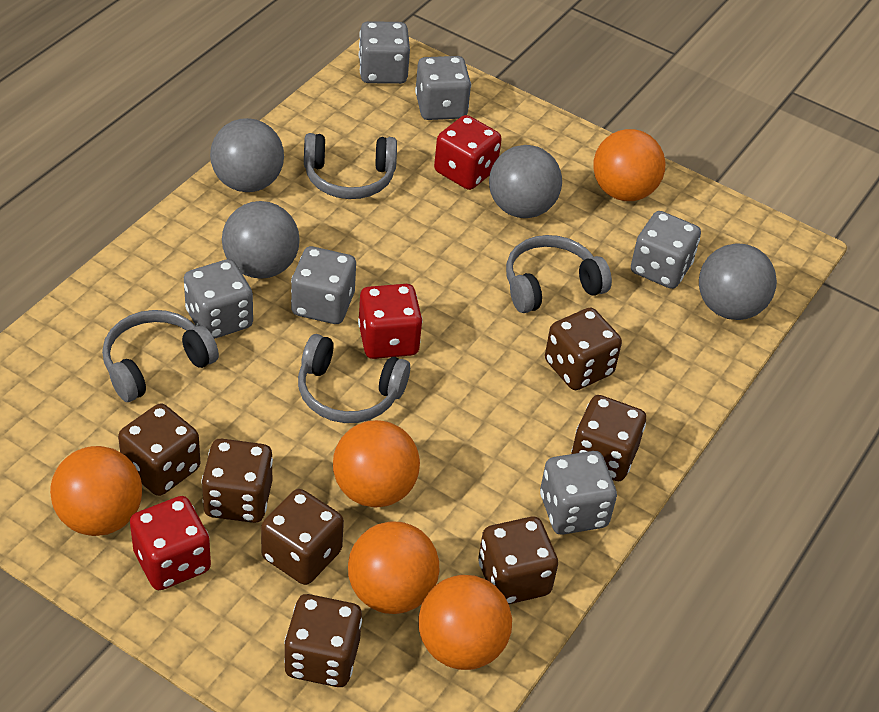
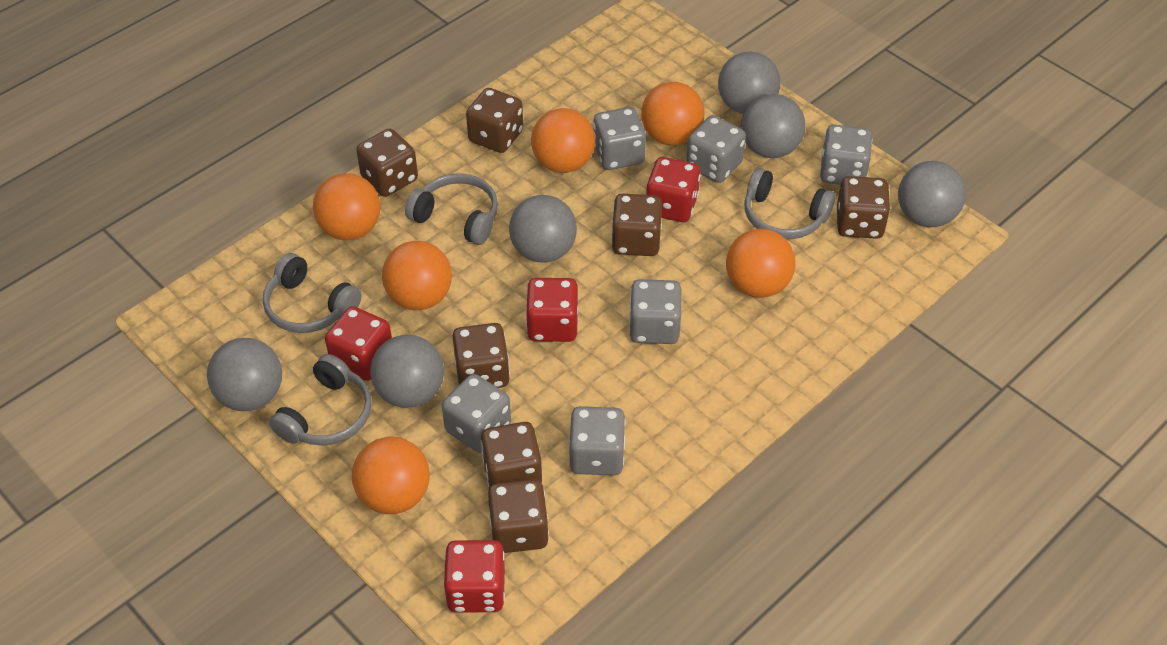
grey ball: 4 -> 6
orange ball: 5 -> 6
red dice: 3 -> 4

